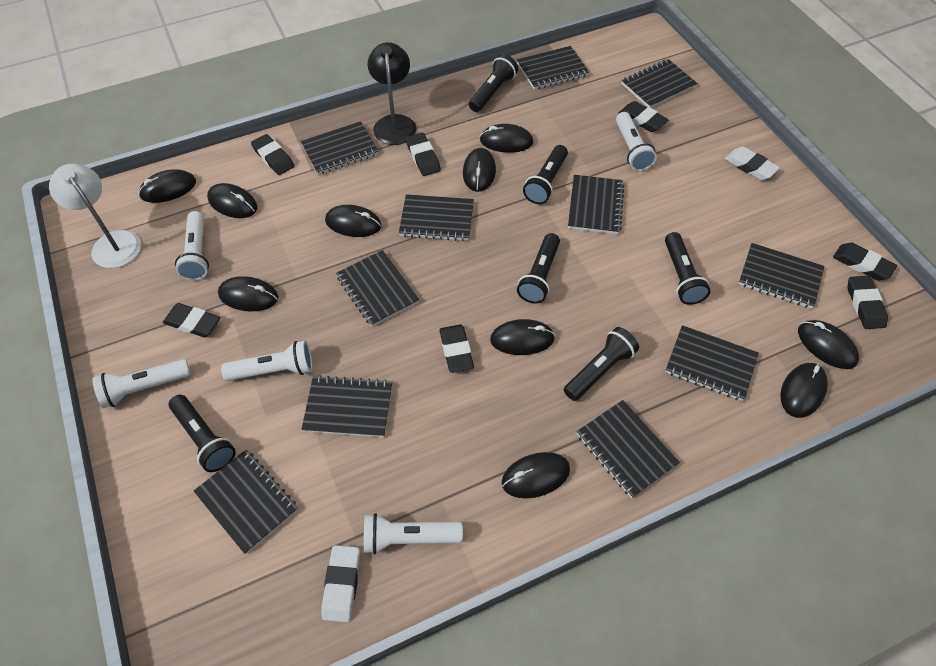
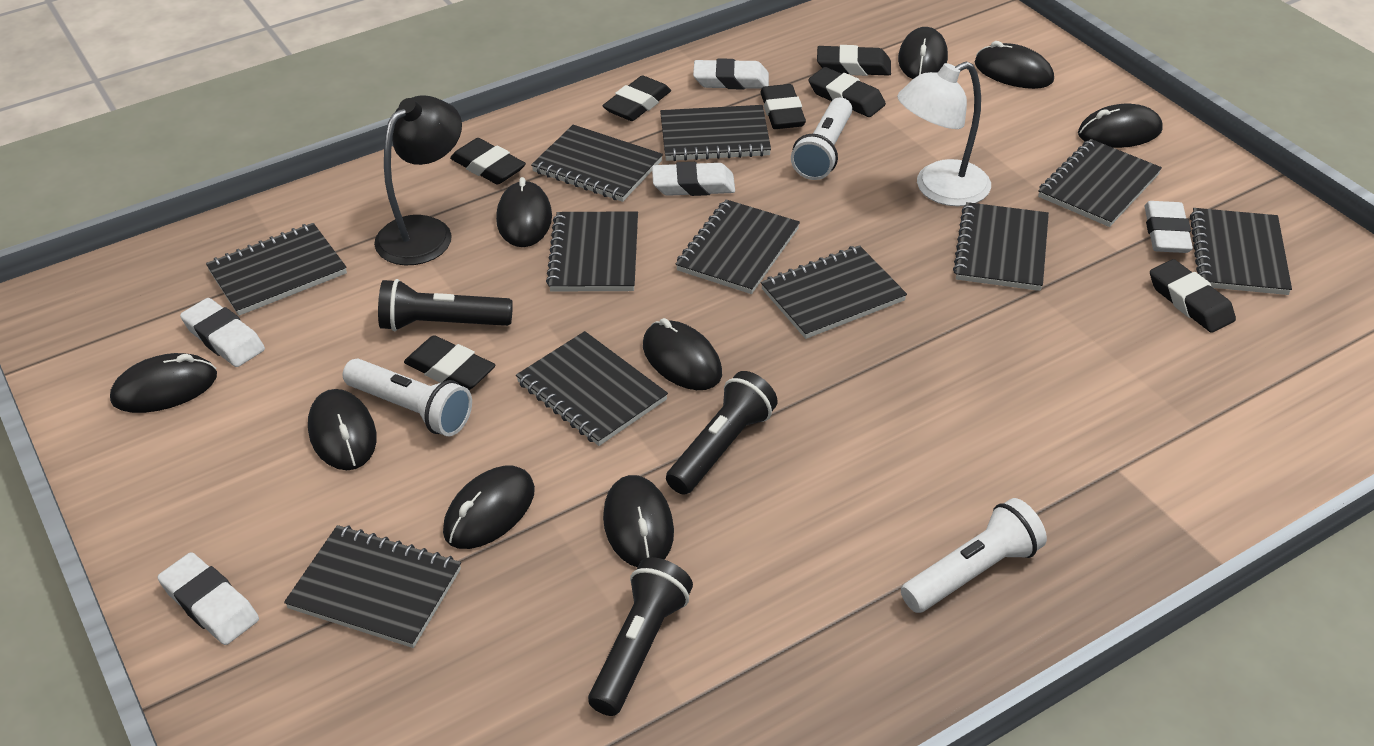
black flashlight: 6 -> 3
black mouse: 10 -> 9
white eraser: 2 -> 5
white flashlight: 5 -> 3

